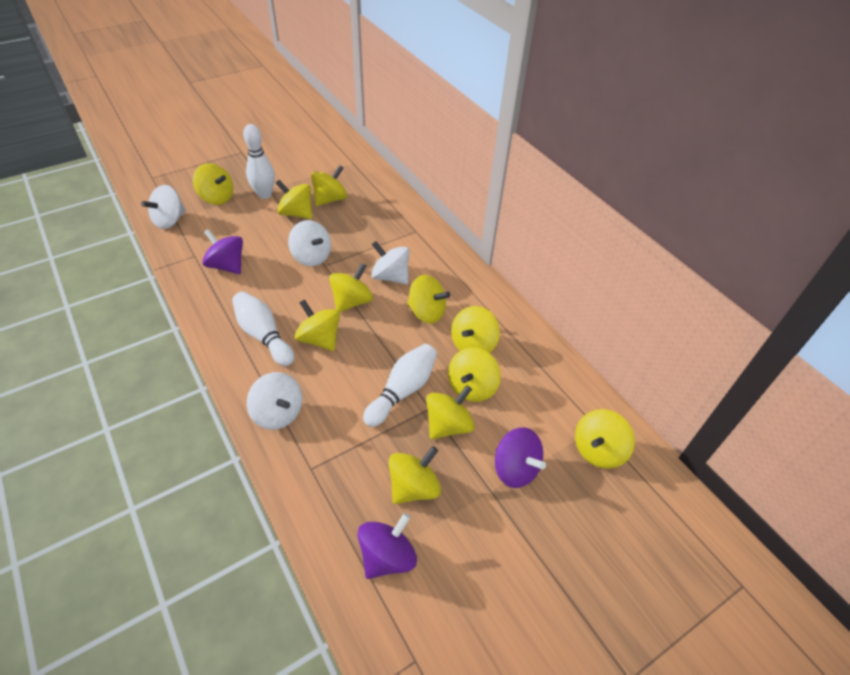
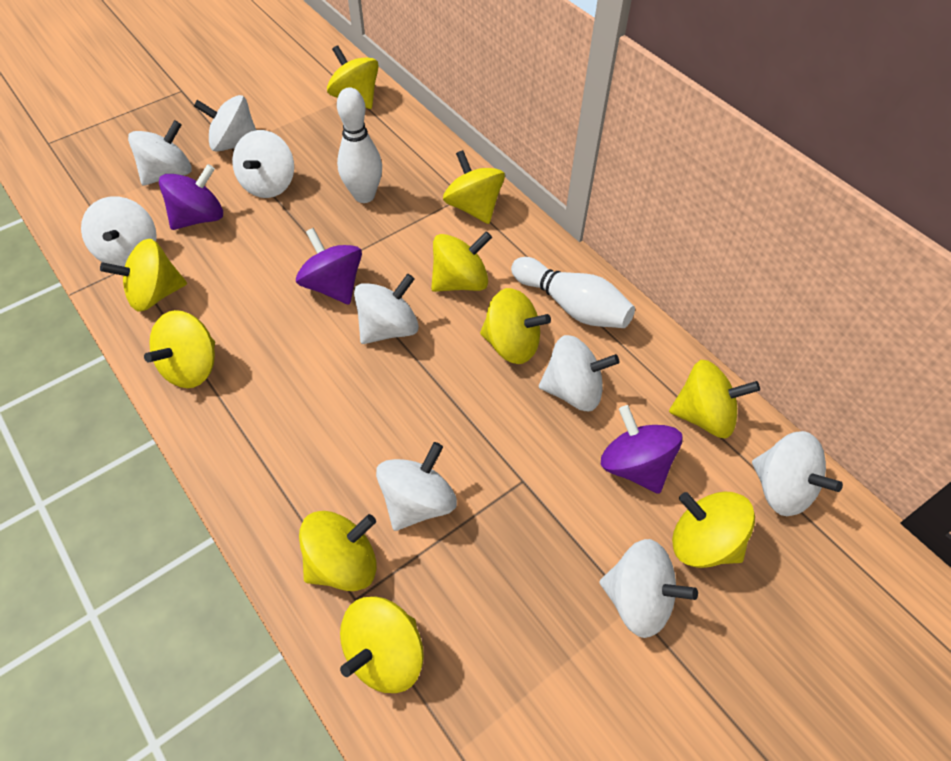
white bowling pin: 3 -> 2
white spinning top: 4 -> 9
yellow spinning top: 11 -> 10

